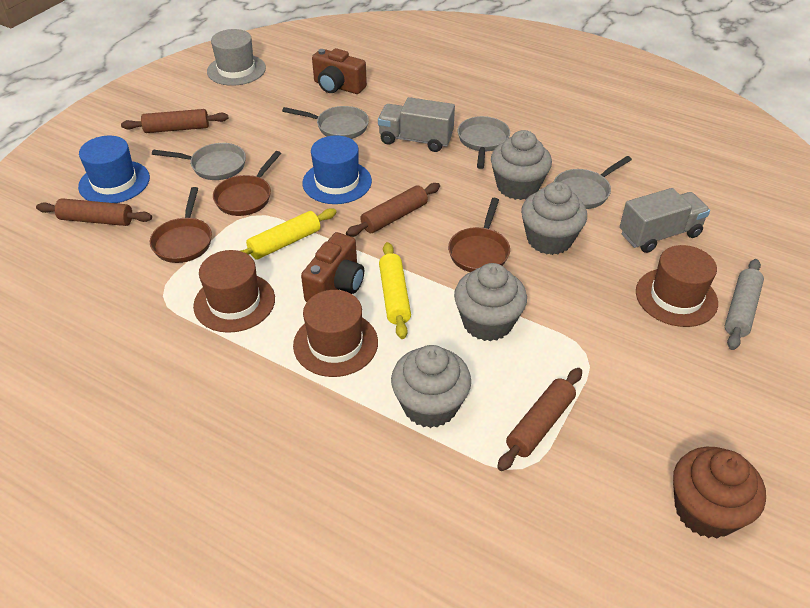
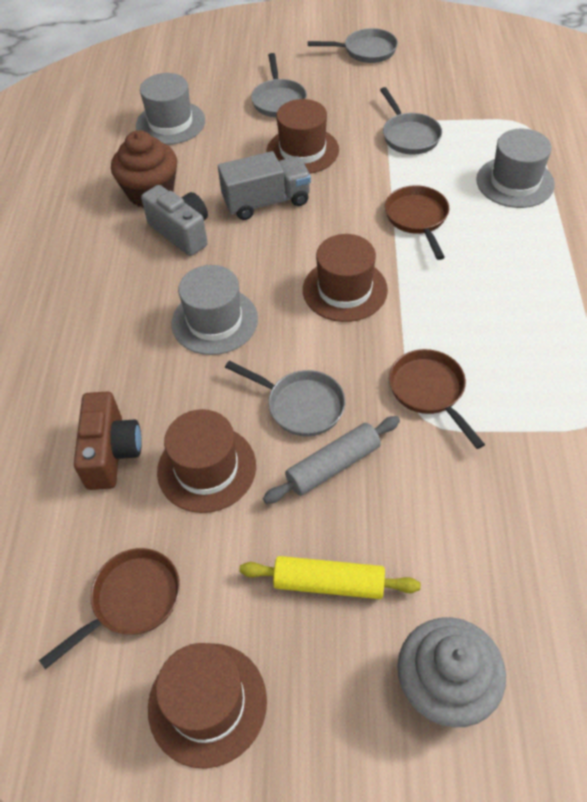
blue hat: 2 -> 0
brown camera: 2 -> 1
brown hat: 3 -> 4
brown rolling pin: 4 -> 0
grey camera: 0 -> 1
grey cupcake: 4 -> 1
grey hat: 1 -> 3
grey truck: 2 -> 1
yellow rolling pin: 2 -> 1

